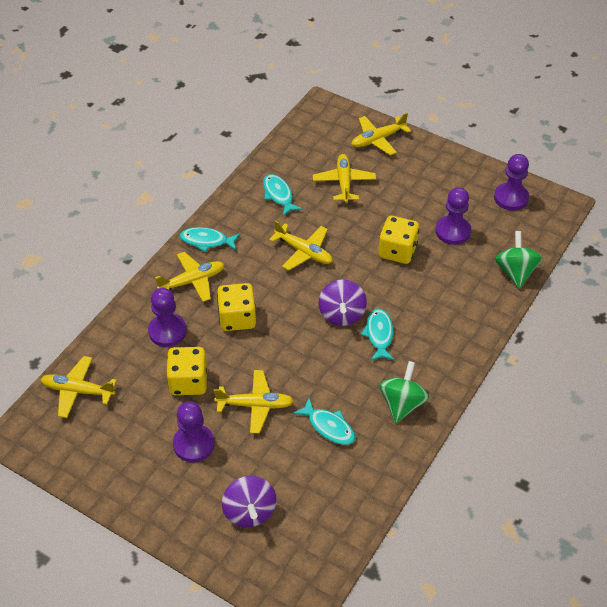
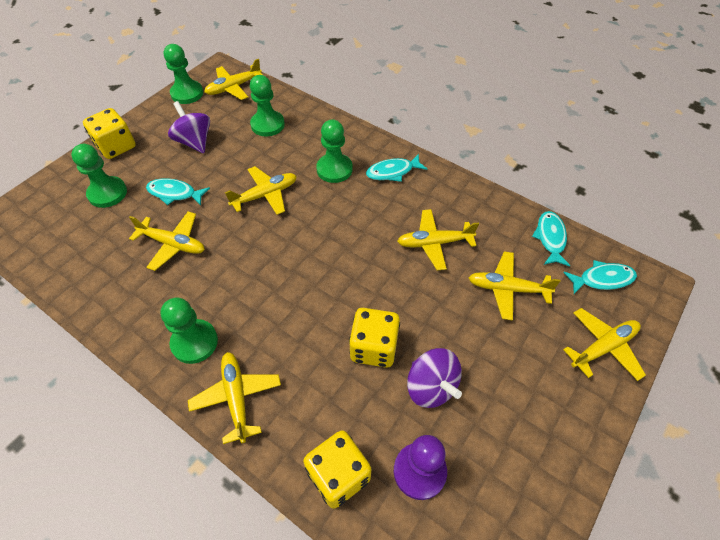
green pawn: 0 -> 5
green spinning top: 2 -> 0
purple pawn: 4 -> 1
yellow plane: 6 -> 7

